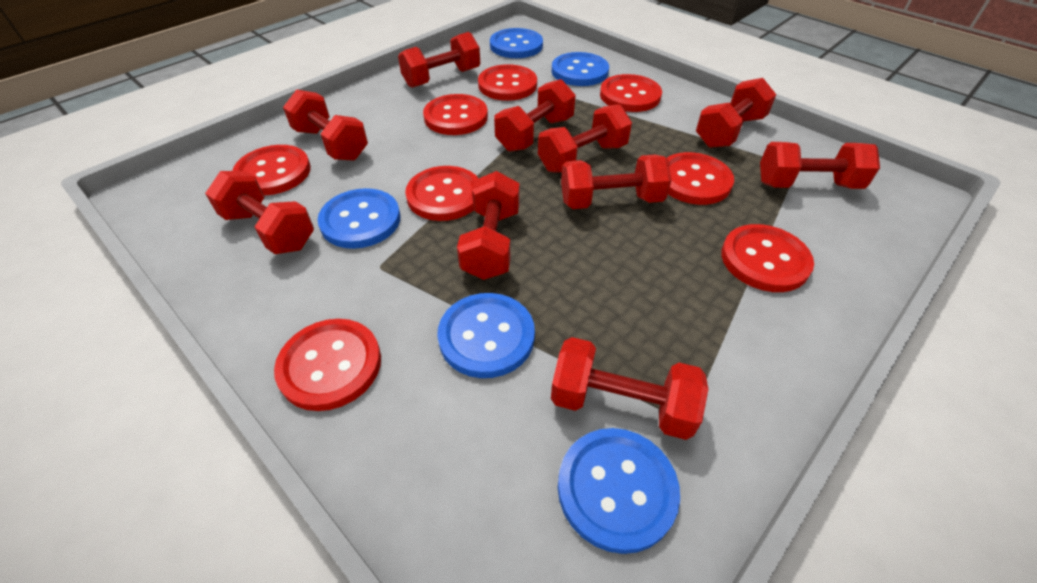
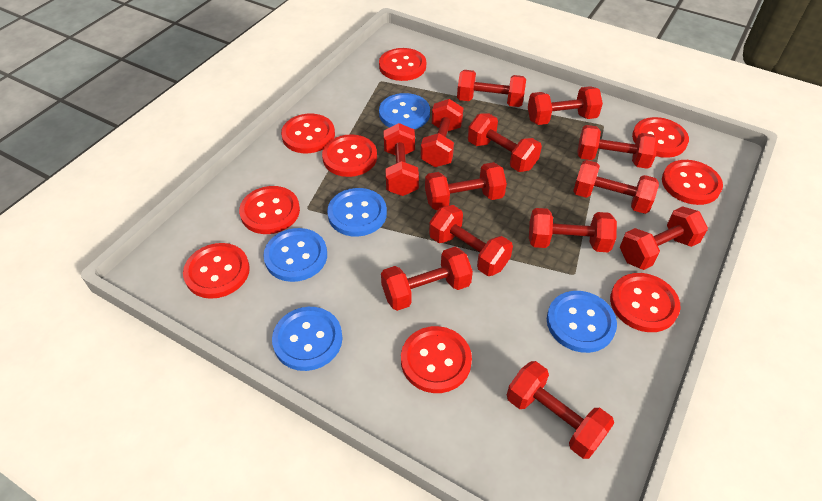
red button: 8 -> 9
red dumbbell: 10 -> 13

